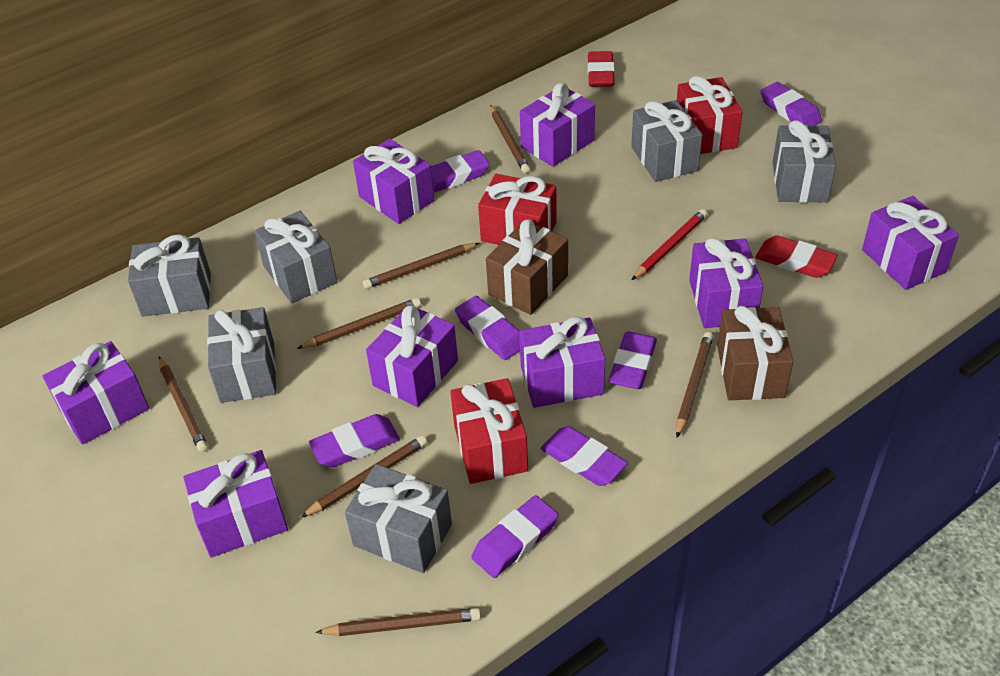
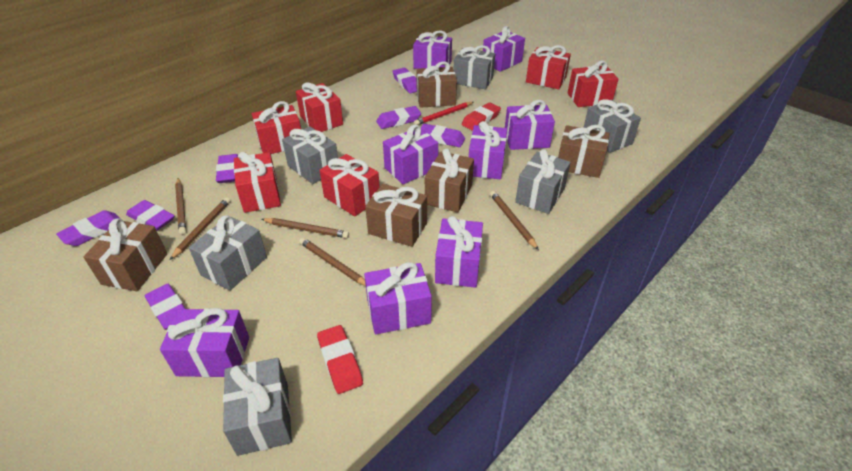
brown gift: 2 -> 5
brown pencil: 7 -> 5
red gift: 3 -> 6

